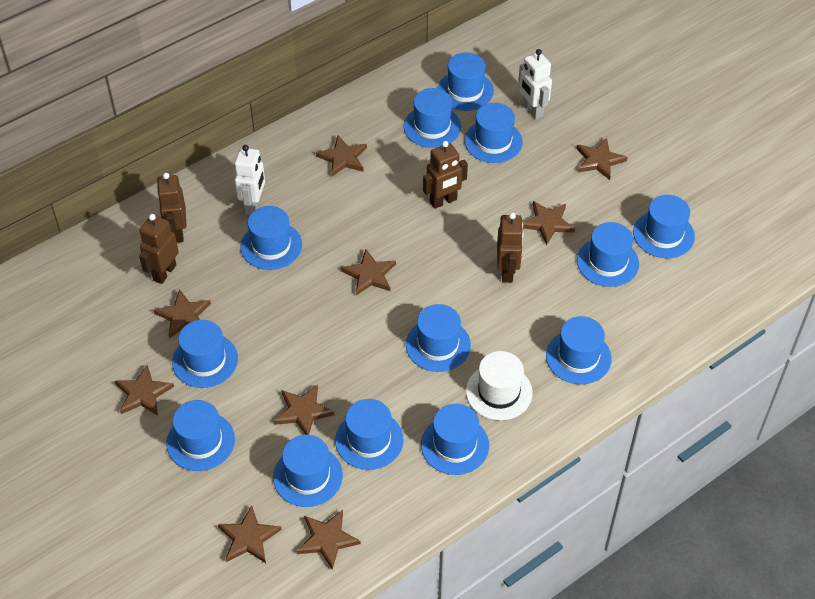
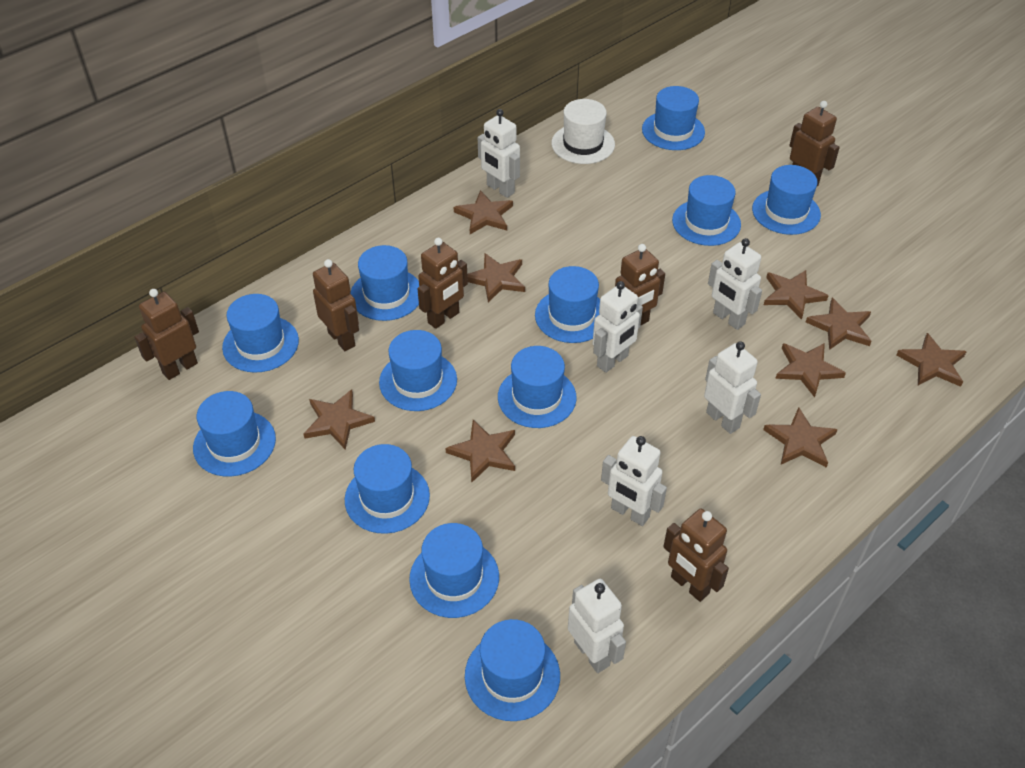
blue hat: 13 -> 12
brown robot: 4 -> 6
white robot: 2 -> 6

